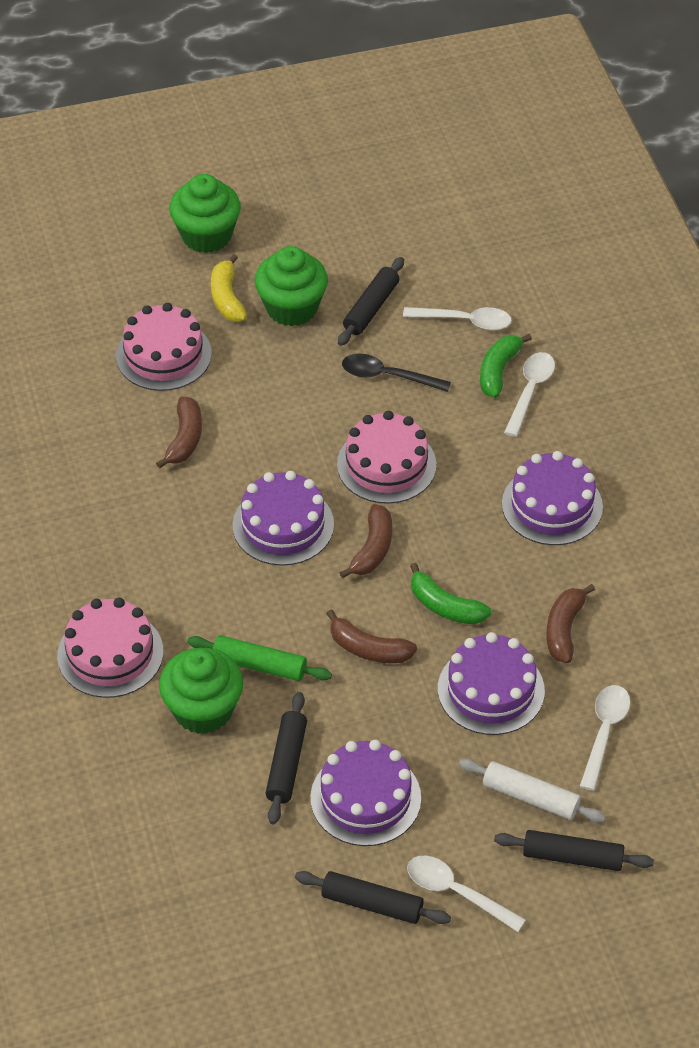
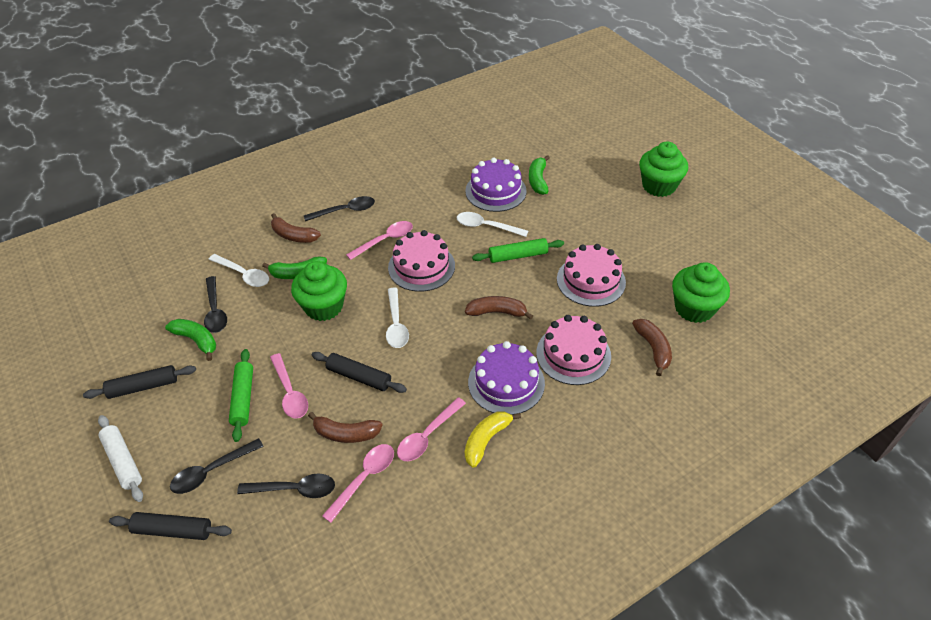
black rolling pin: 4 -> 3
black spoon: 1 -> 4
green banana: 2 -> 3
green rolling pin: 1 -> 2
pink spoon: 0 -> 4
purple cake: 4 -> 2
white spoon: 4 -> 3

